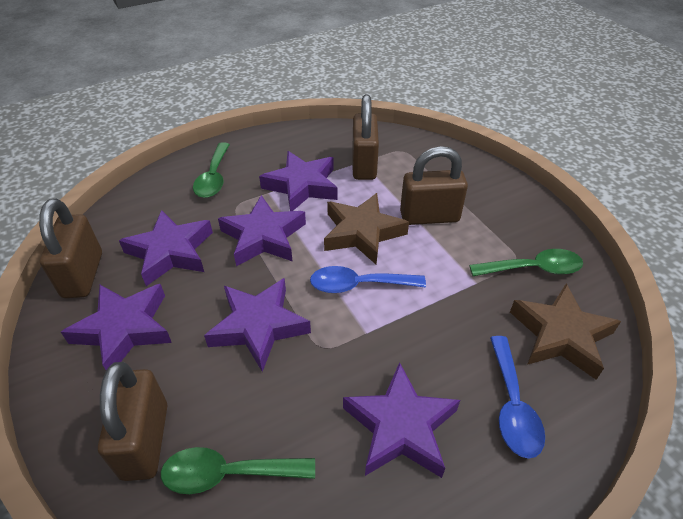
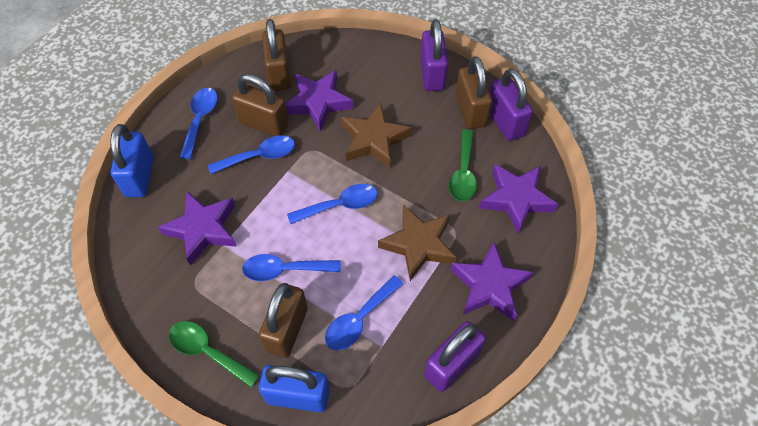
blue padlock: 0 -> 2
blue spoon: 2 -> 5
green spoon: 3 -> 2
purple padlock: 0 -> 3
purple star: 6 -> 4

